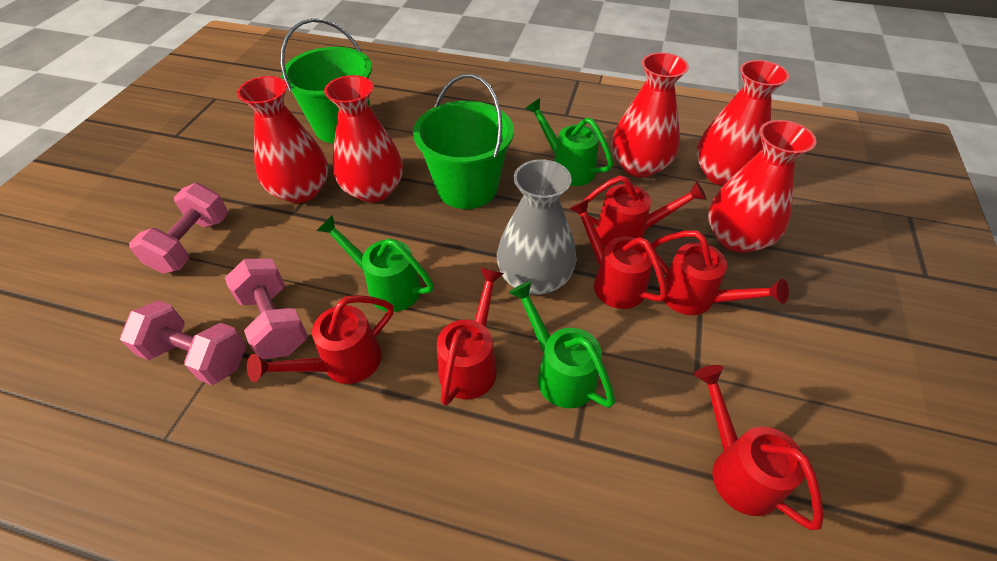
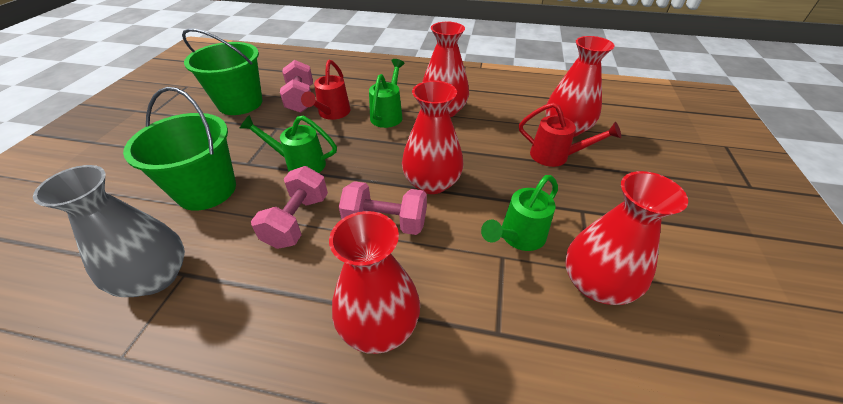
red watering can: 6 -> 2

